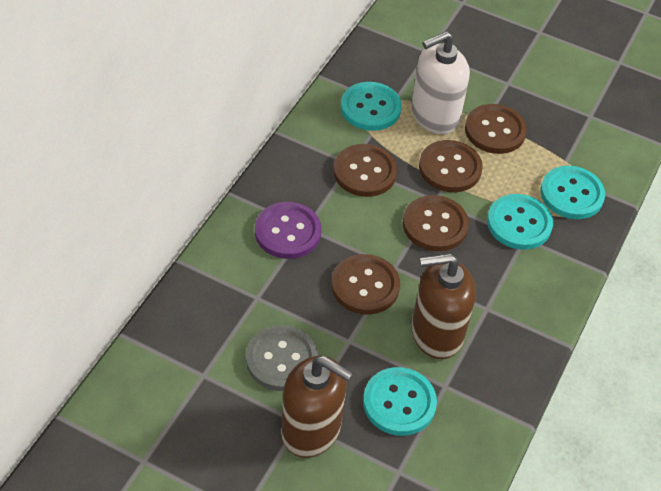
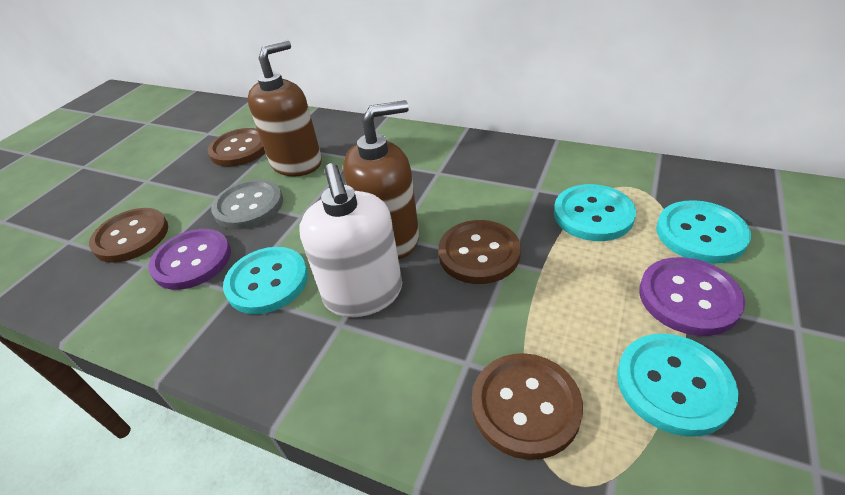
brown button: 5 -> 4
purple button: 1 -> 2

